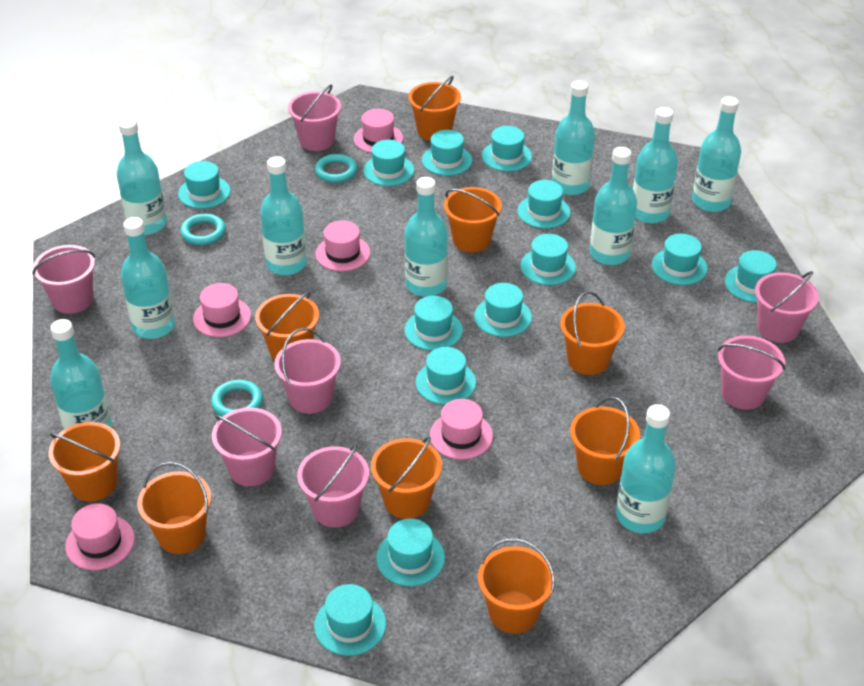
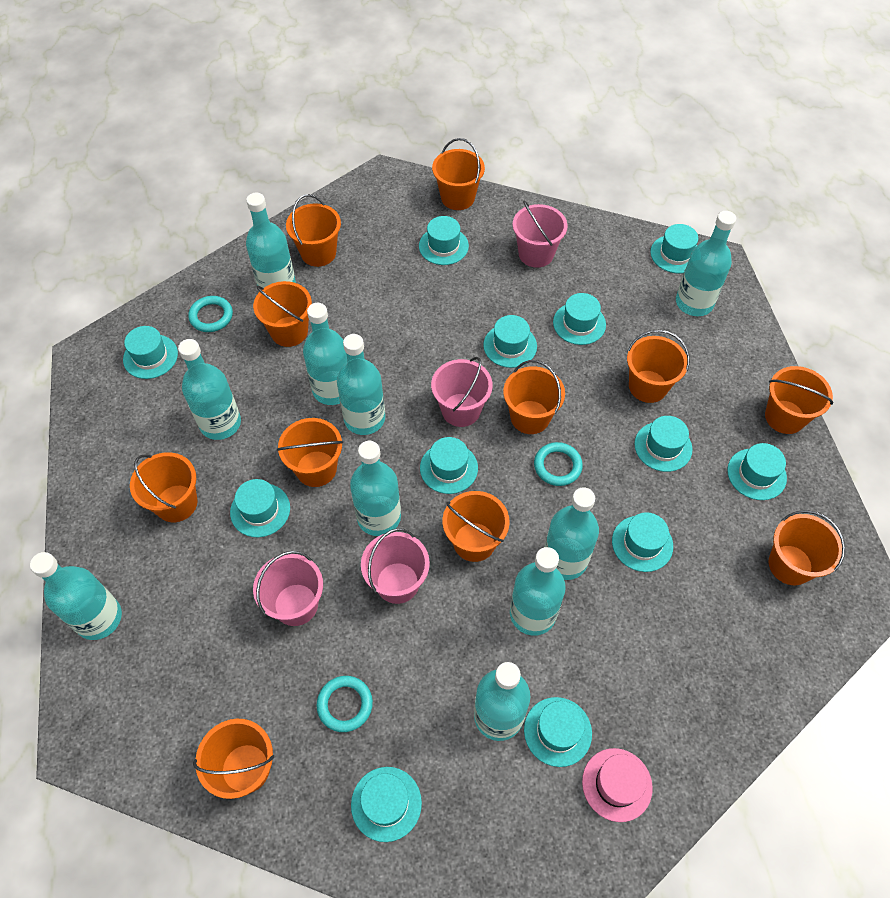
orange bucket: 9 -> 11
pink bucket: 7 -> 4
pink hat: 5 -> 1
turquoise hat: 13 -> 12

